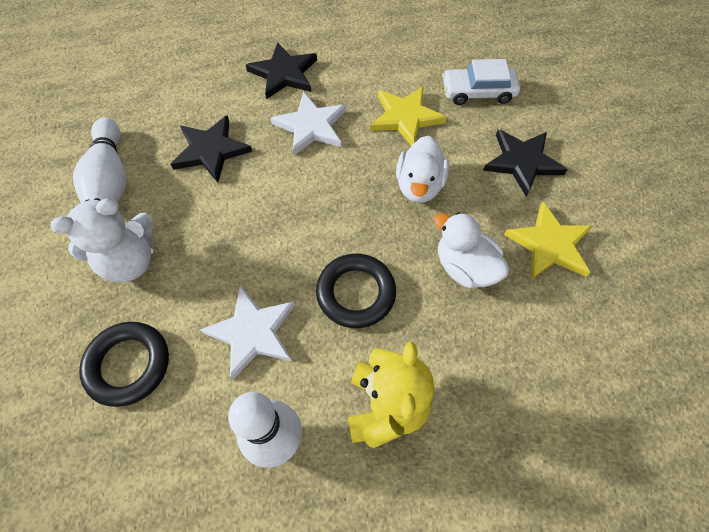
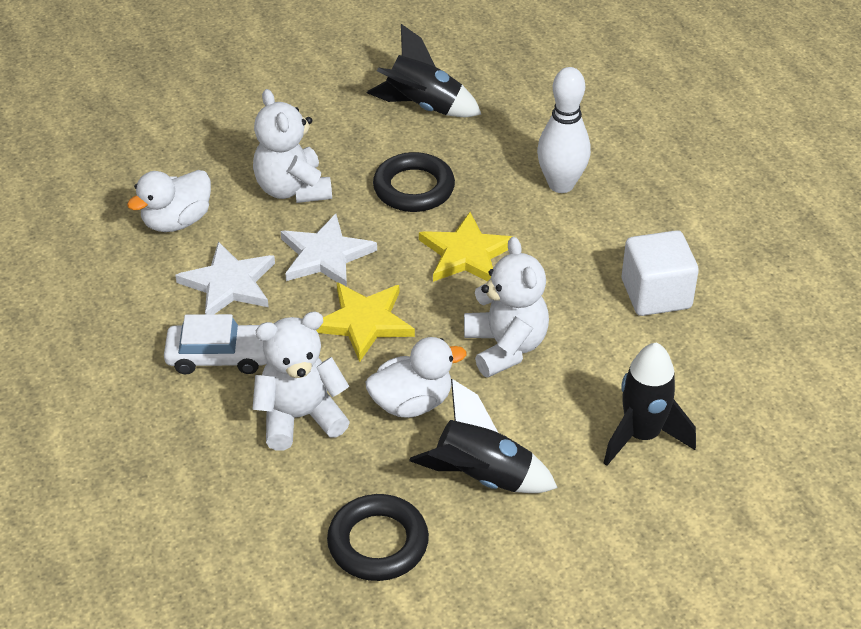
black rocket: 0 -> 3
black star: 3 -> 0
white bowling pin: 2 -> 1
white cube: 0 -> 1
white teddy bear: 1 -> 3
yellow teddy bear: 1 -> 0

